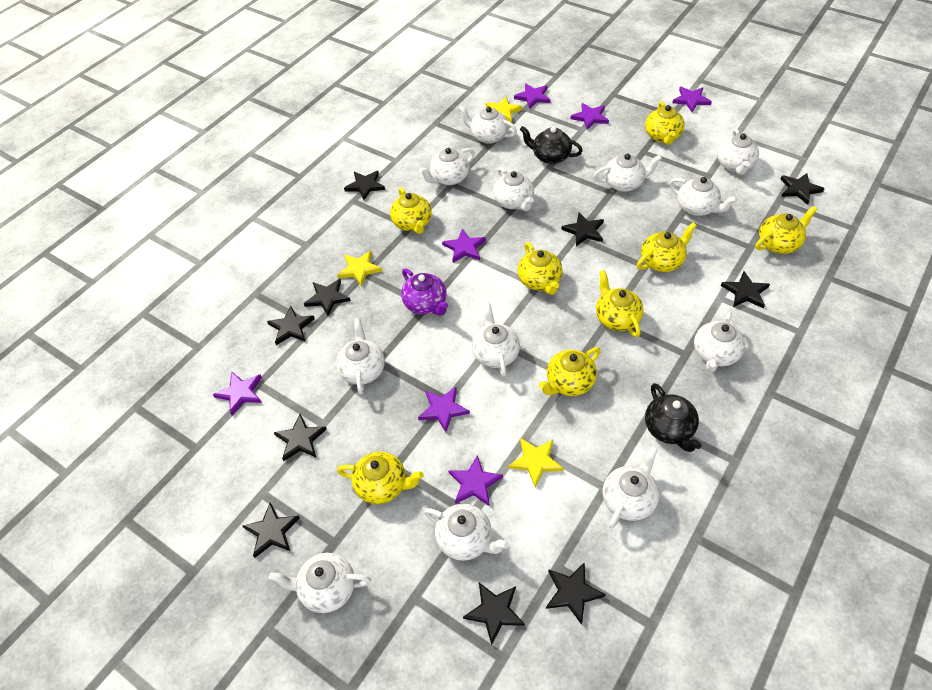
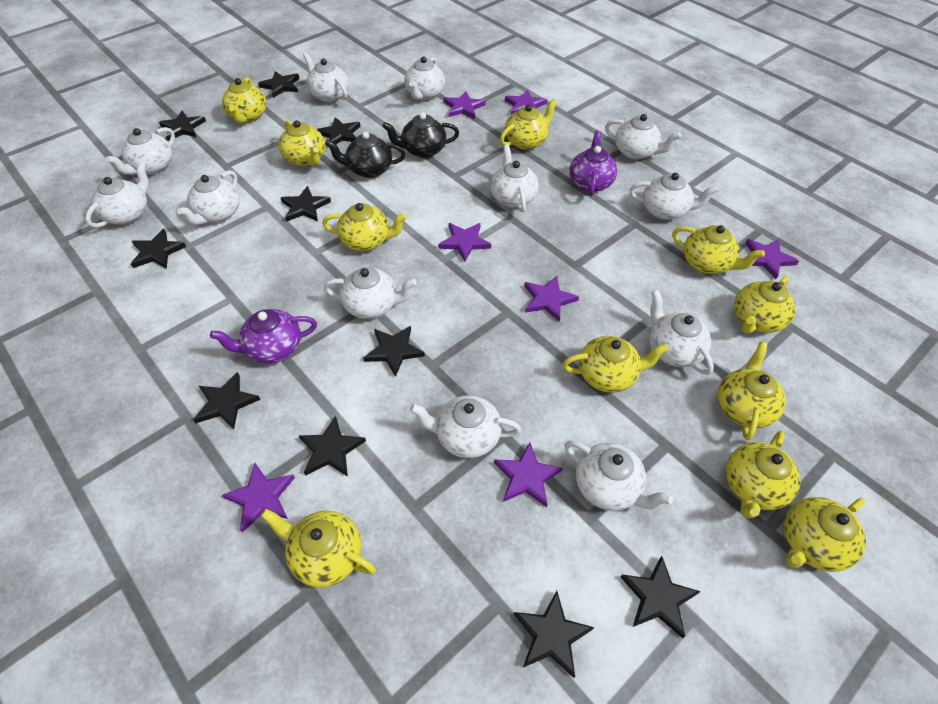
purple teapot: 1 -> 2
yellow star: 3 -> 0
yellow teapot: 8 -> 11

